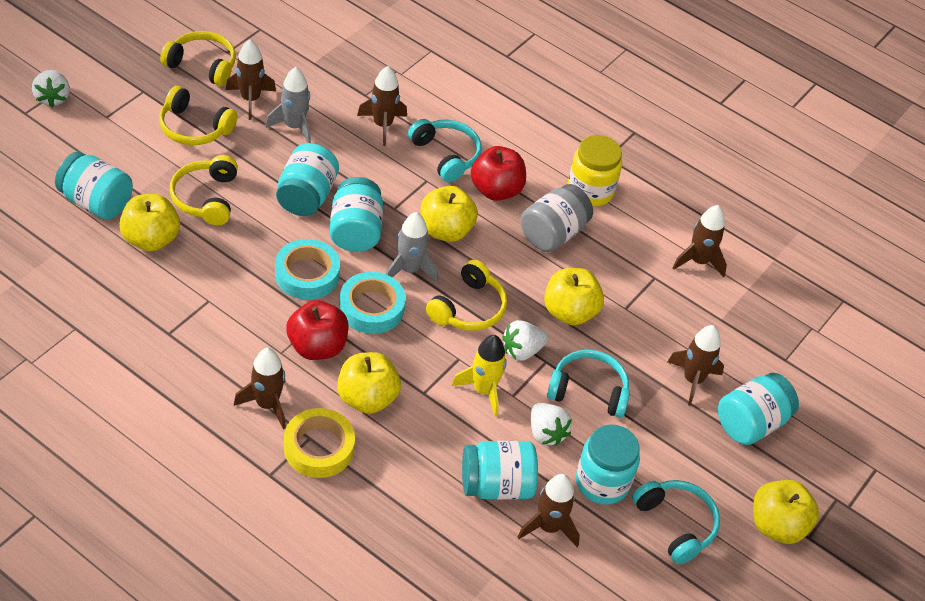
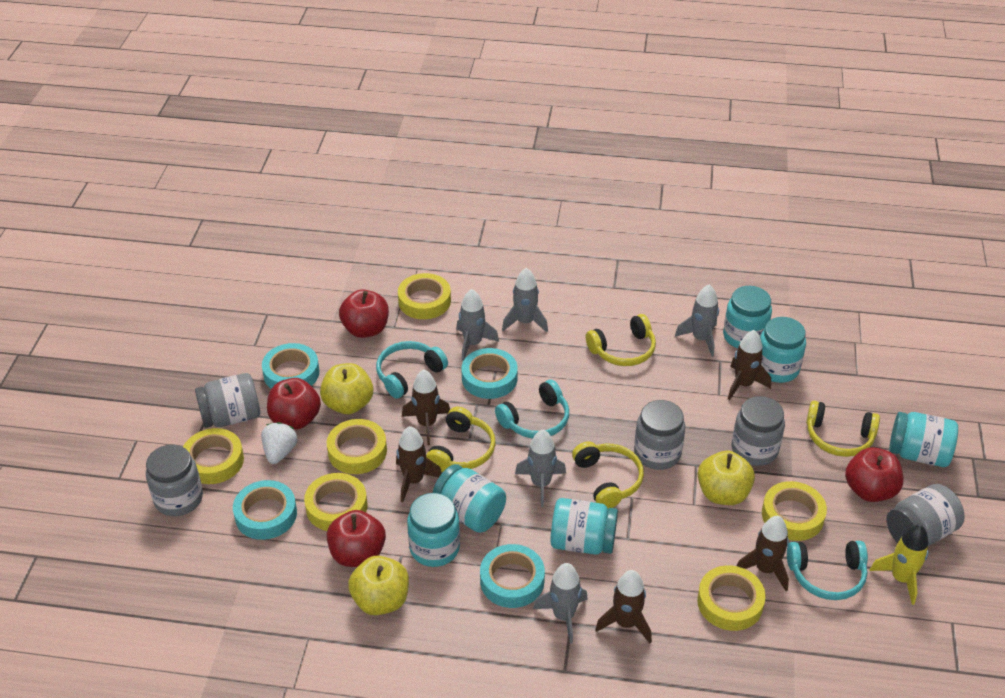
brown rocket: 6 -> 5
grey jar: 1 -> 5
grey rocket: 2 -> 5
red apple: 2 -> 4
turquoise tape: 2 -> 4
white strawberry: 3 -> 1
yellow apple: 5 -> 3
yellow jar: 1 -> 0
yellow tape: 1 -> 6

